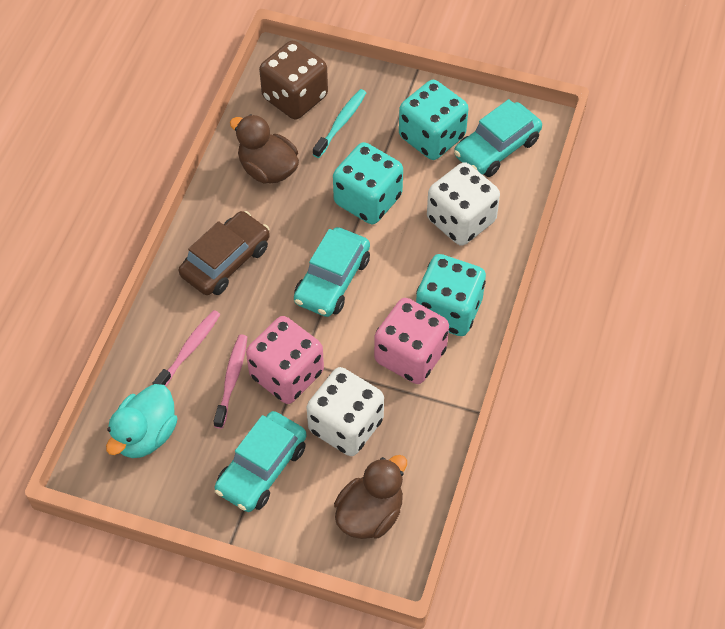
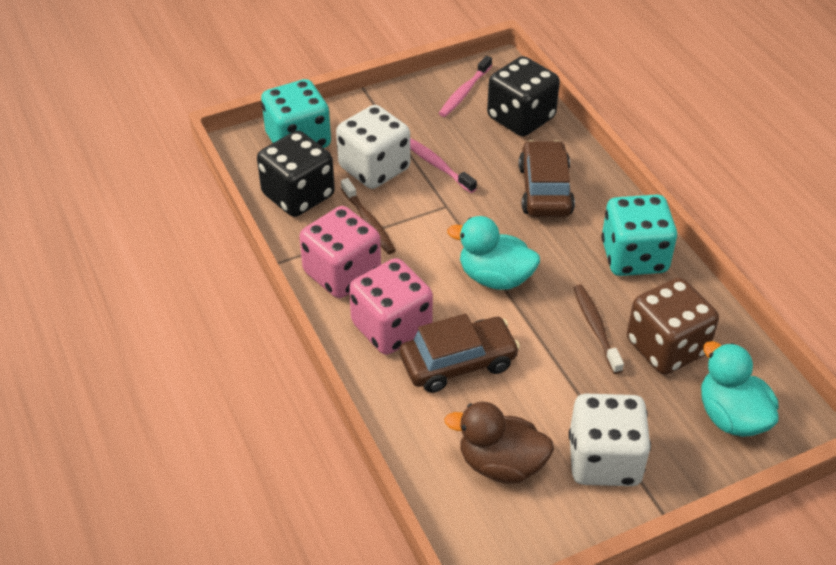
black dice: 0 -> 2
brown car: 1 -> 2
brown duck: 2 -> 1
brown toothbrush: 0 -> 2
turquoise car: 3 -> 0
turquoise dice: 3 -> 2
turquoise duck: 1 -> 2
turquoise toothbrush: 1 -> 0

